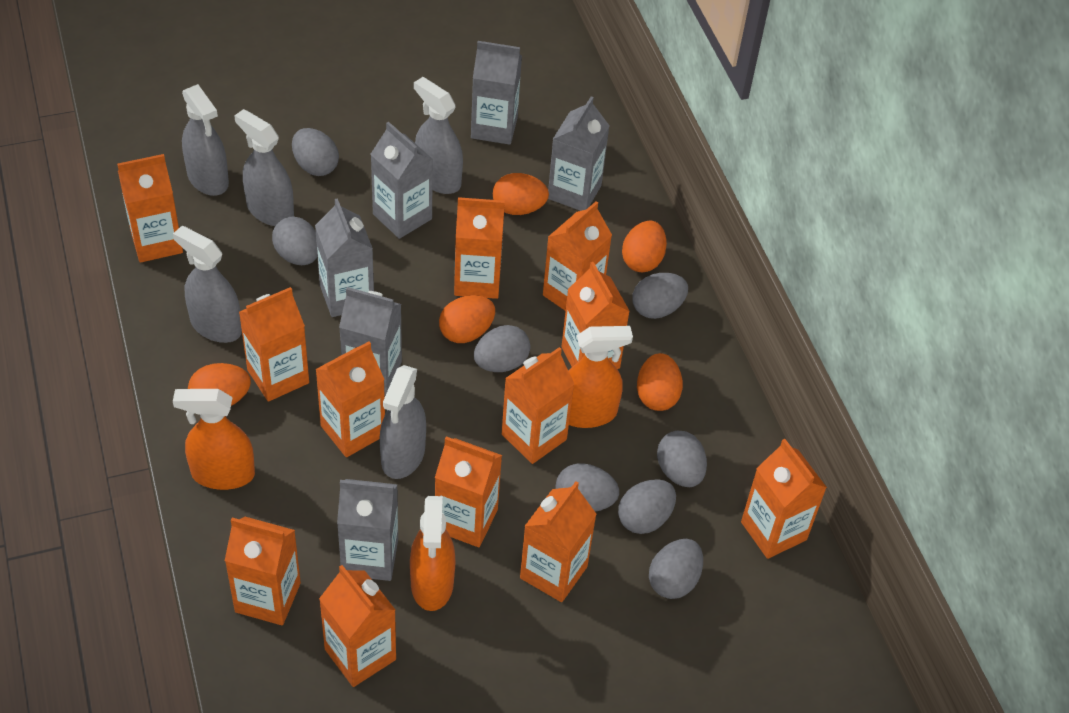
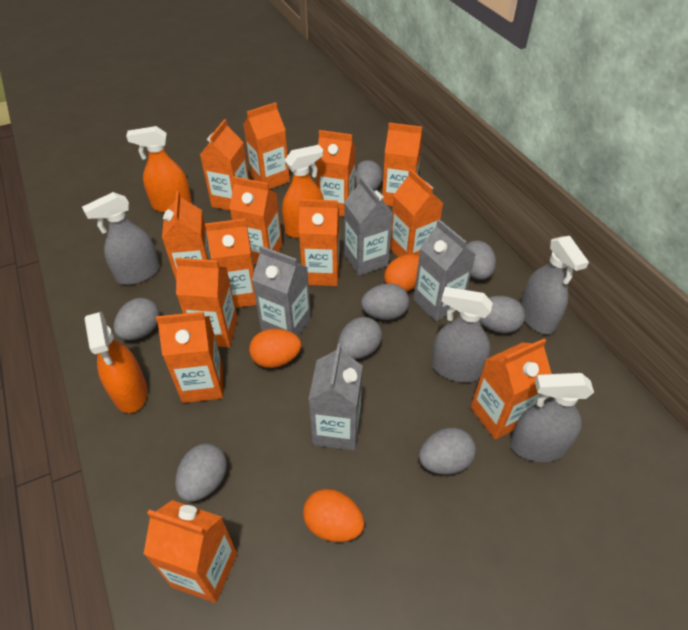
grey carton: 6 -> 4
grey spray bottle: 5 -> 4
orange carton: 12 -> 13
orange egg: 5 -> 3

